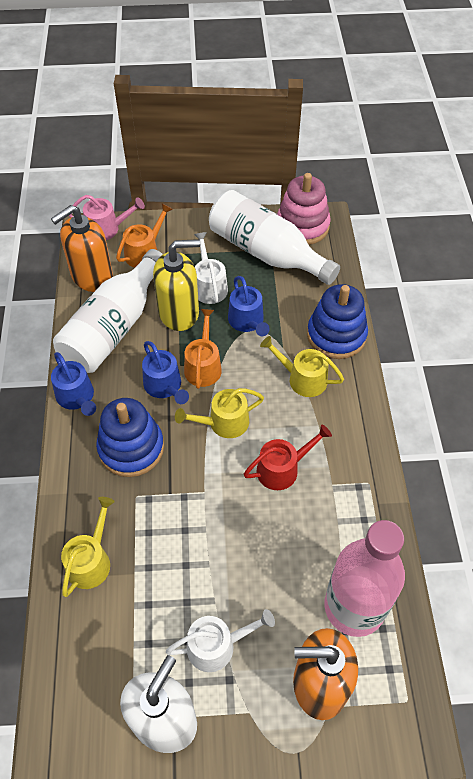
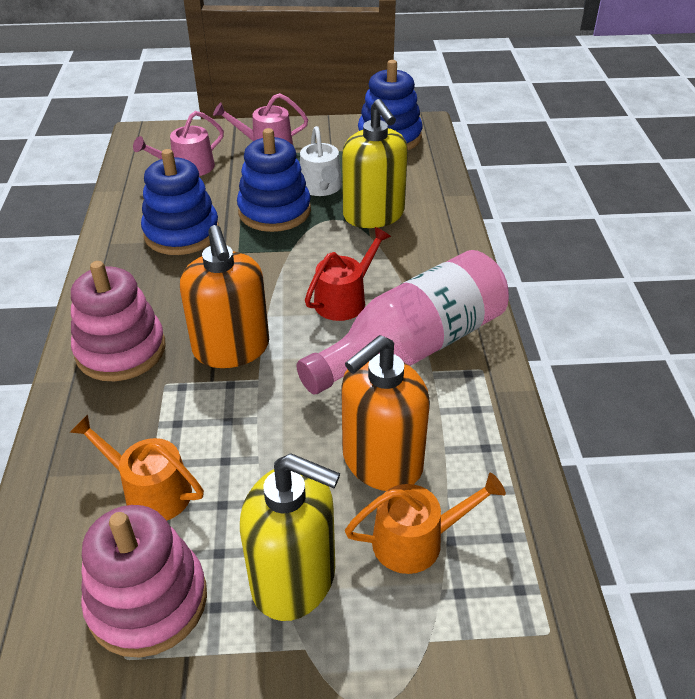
blue stacking toy: 2 -> 3
blue watering can: 3 -> 0
pink stacking toy: 1 -> 2
pink watering can: 1 -> 2
white bottle: 2 -> 0
white soap dispenser: 1 -> 0
white watering can: 2 -> 1
yellow soap dispenser: 1 -> 2
yellow watering can: 3 -> 0

